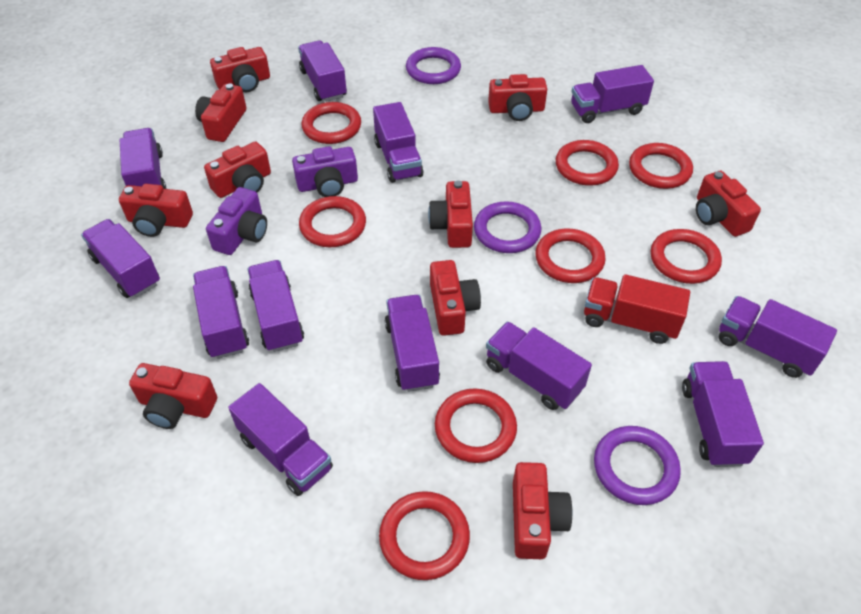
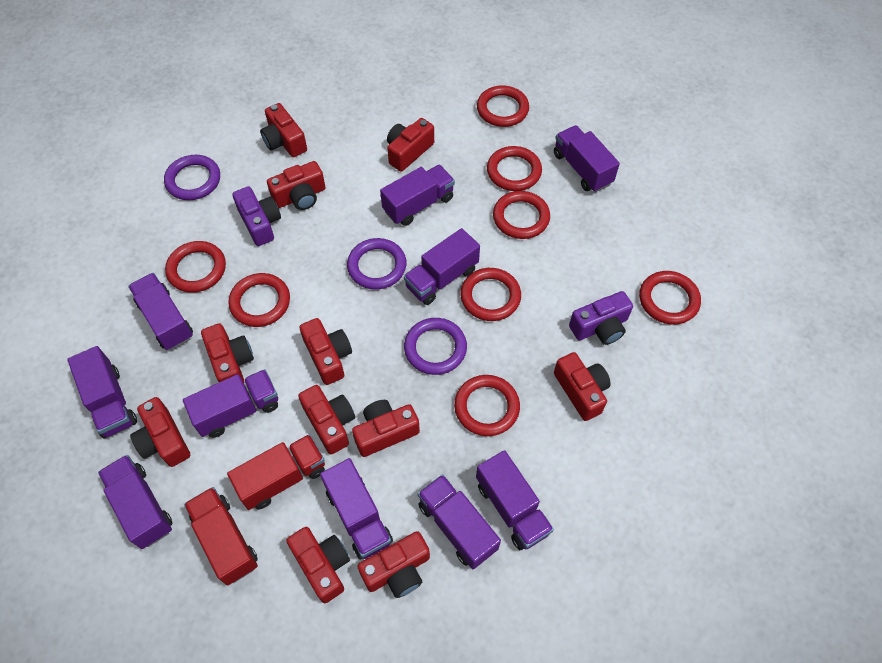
purple truck: 12 -> 10
red camera: 10 -> 11
red truck: 1 -> 2

